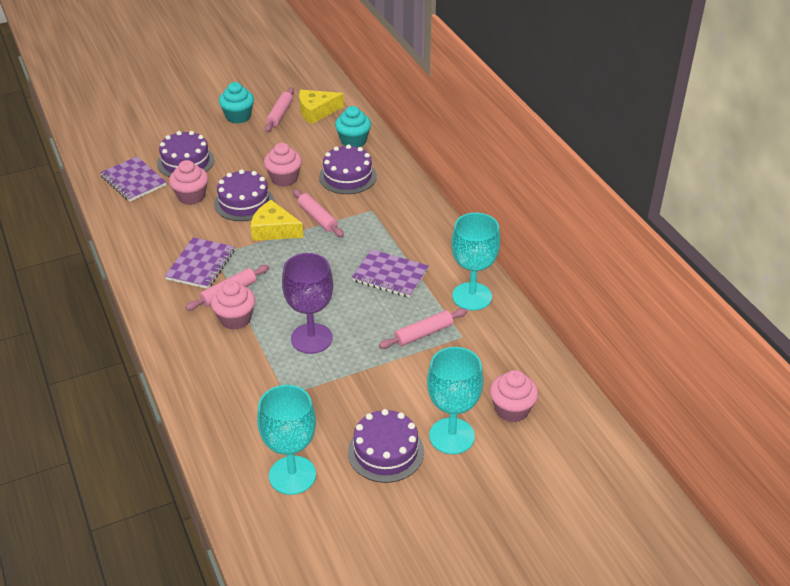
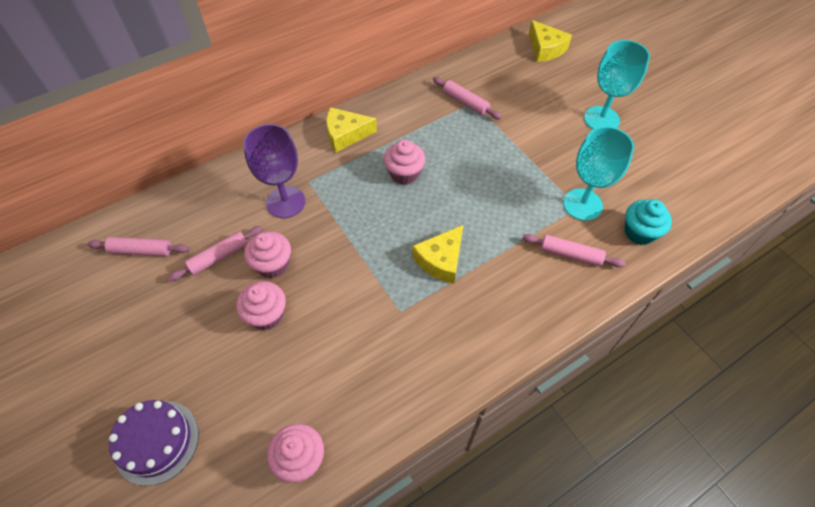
purple cake: 4 -> 1
purple notebook: 3 -> 0
turquoise cupcake: 2 -> 1
turquoise goblet: 3 -> 2
yellow cheese: 2 -> 3

